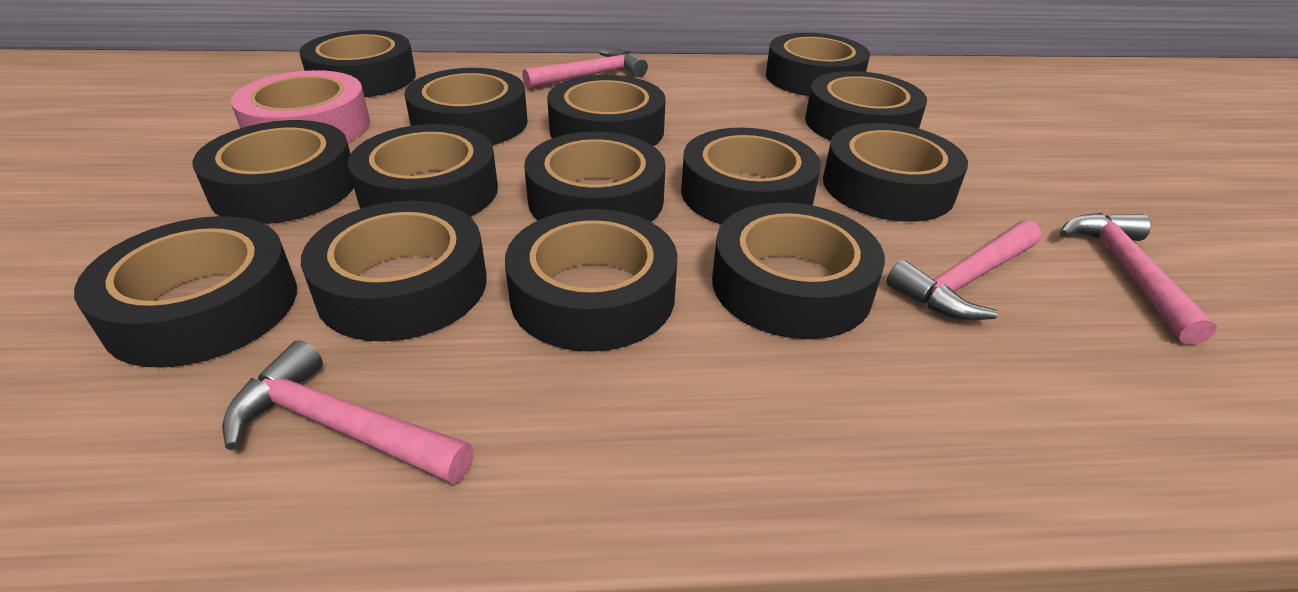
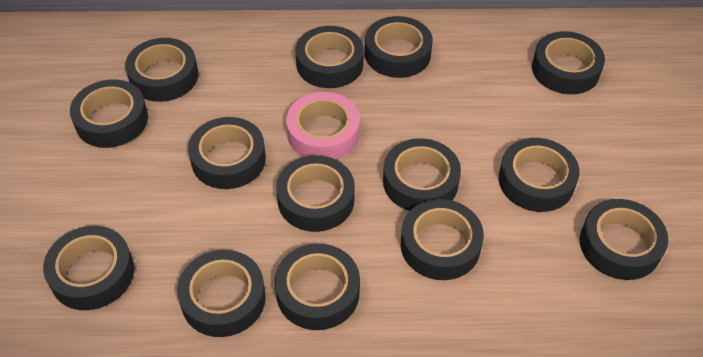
pink hammer: 4 -> 0

